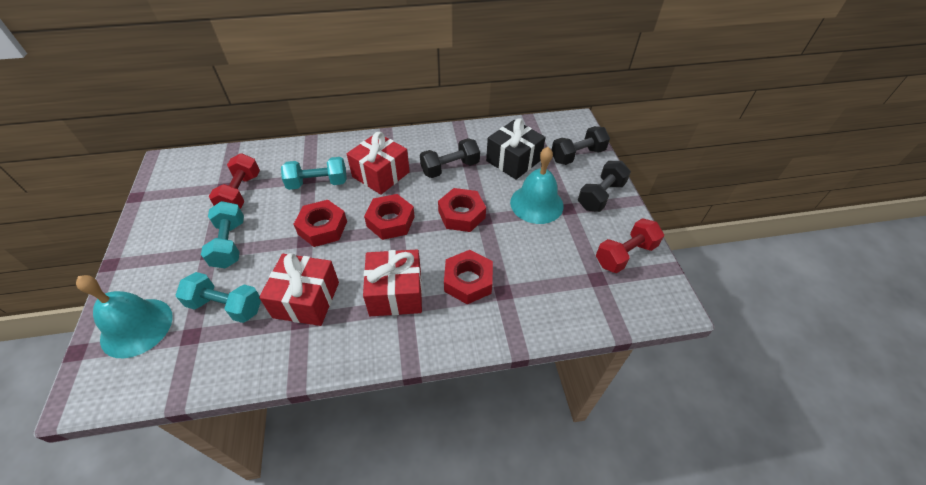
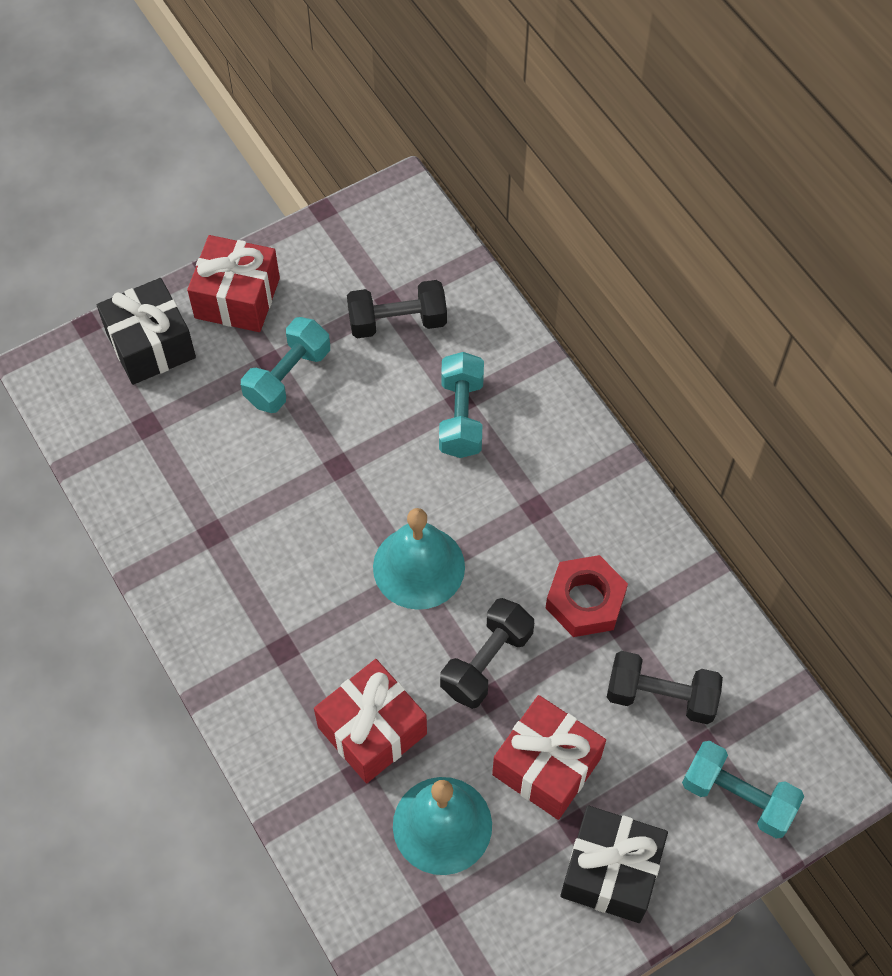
black gift: 1 -> 2
red dumbbell: 2 -> 0
red nut: 4 -> 1

